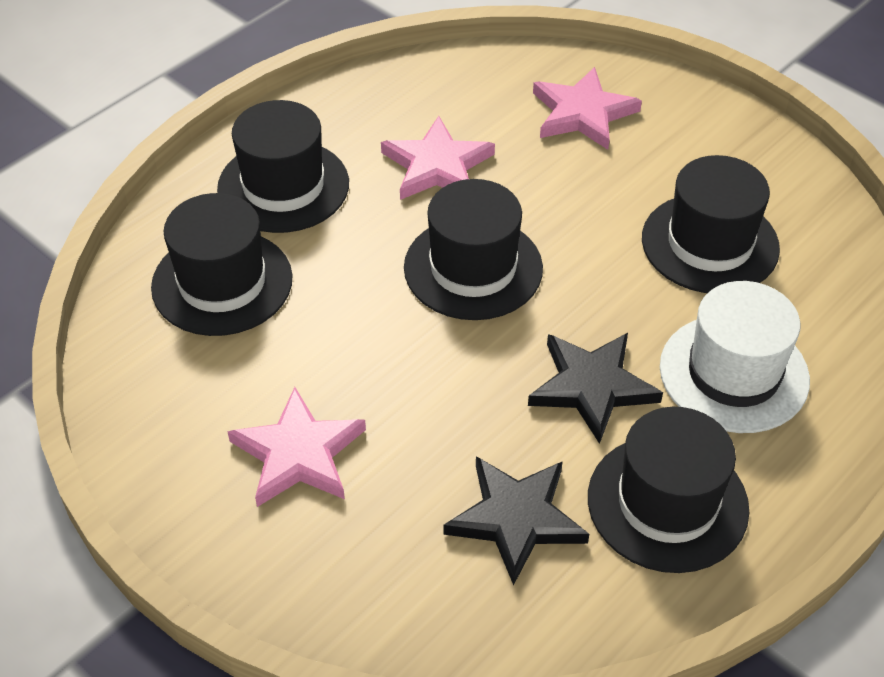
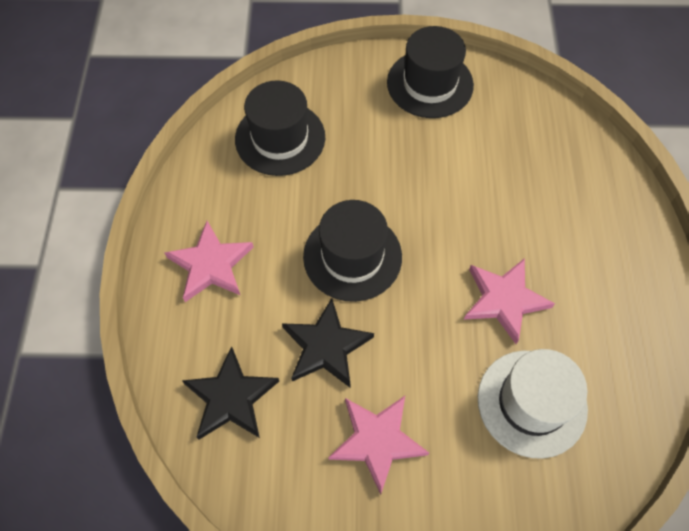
black hat: 5 -> 3

